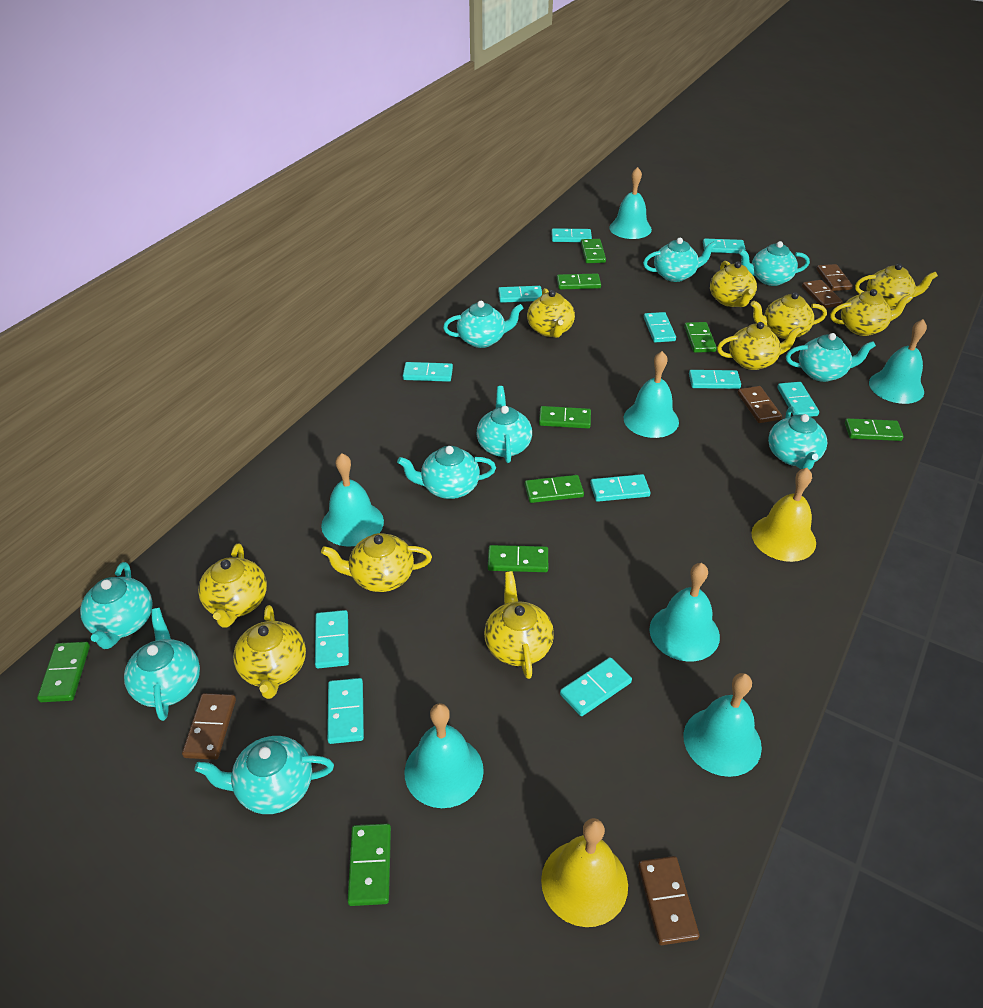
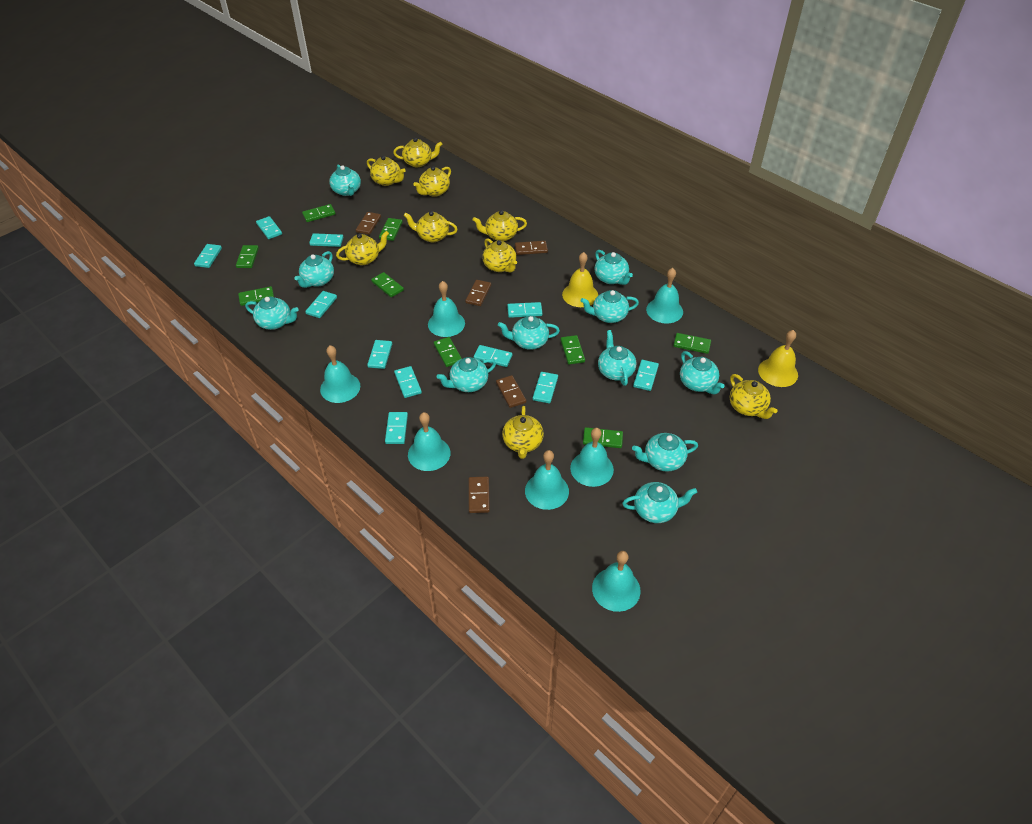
turquoise teapot: 10 -> 11
yellow teapot: 10 -> 9

